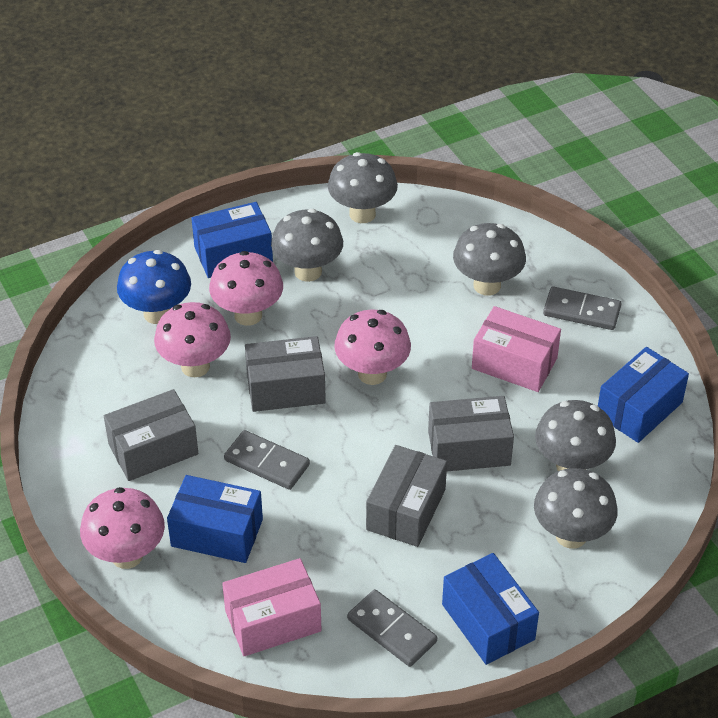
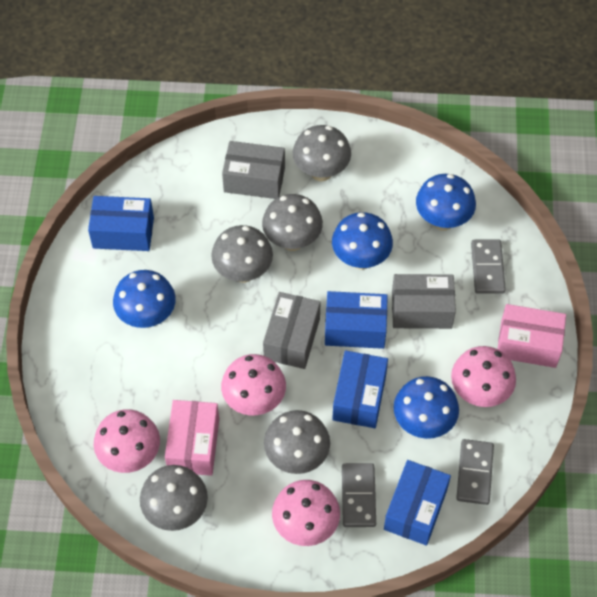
blue mushroom: 1 -> 4
grey box: 4 -> 3

